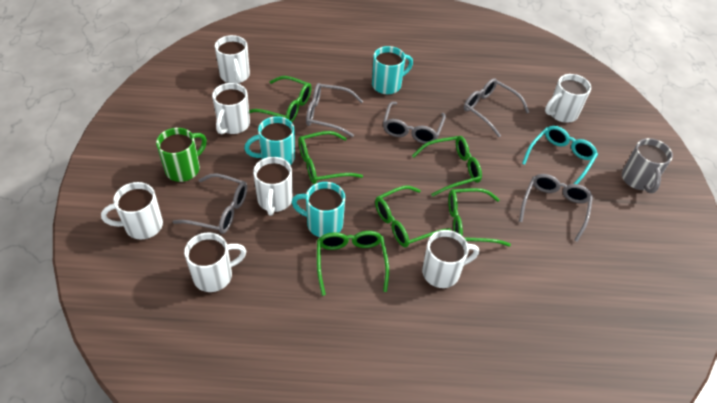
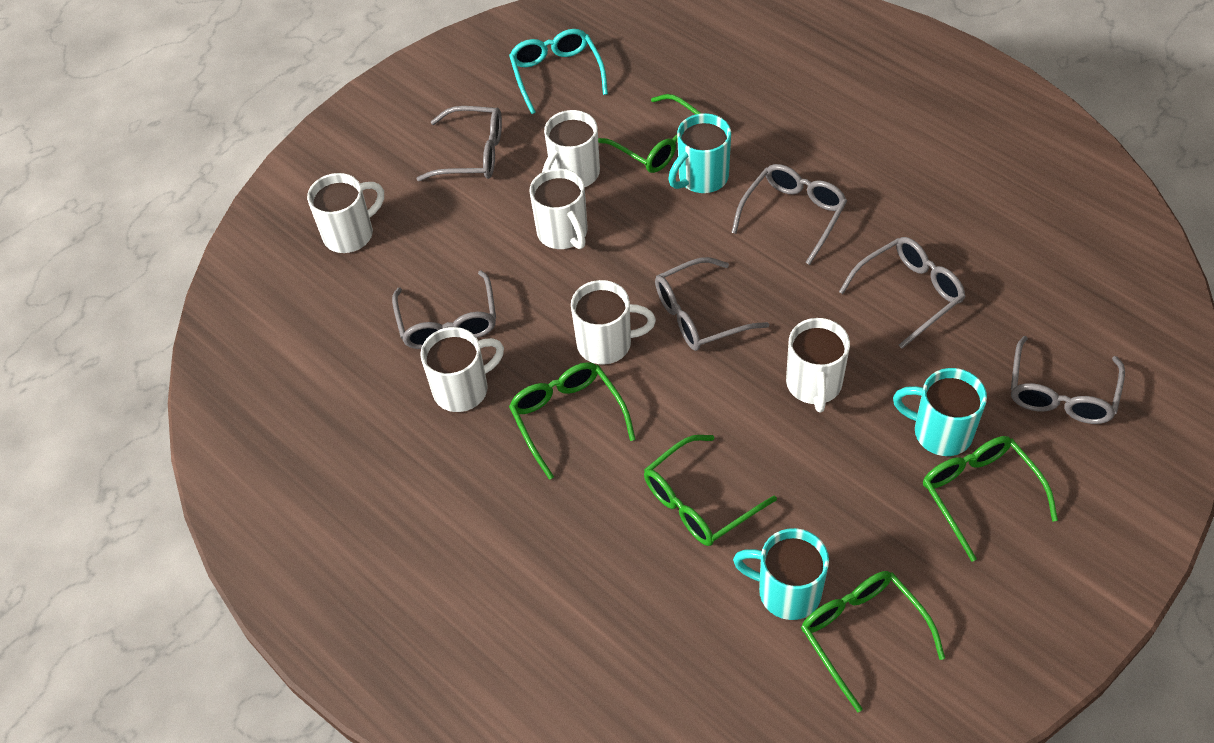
green glasses: 6 -> 5
green mug: 1 -> 0
grey glasses: 5 -> 6
grey mug: 1 -> 0
white mug: 7 -> 6

